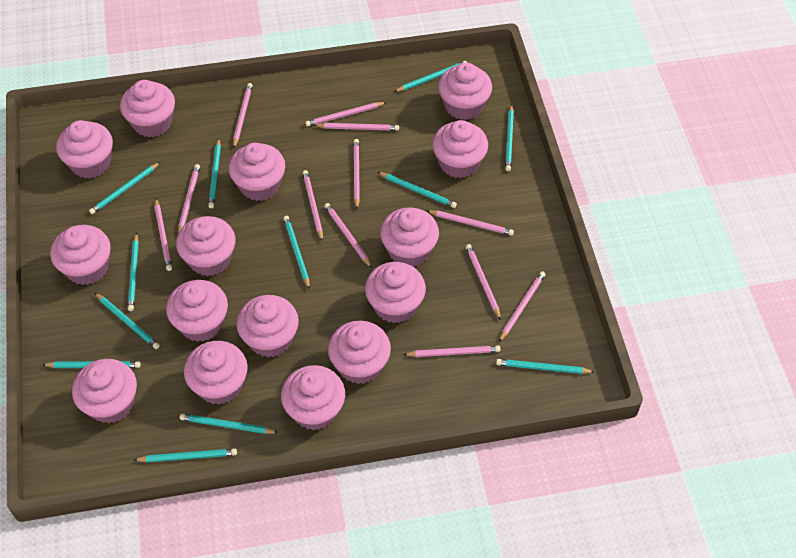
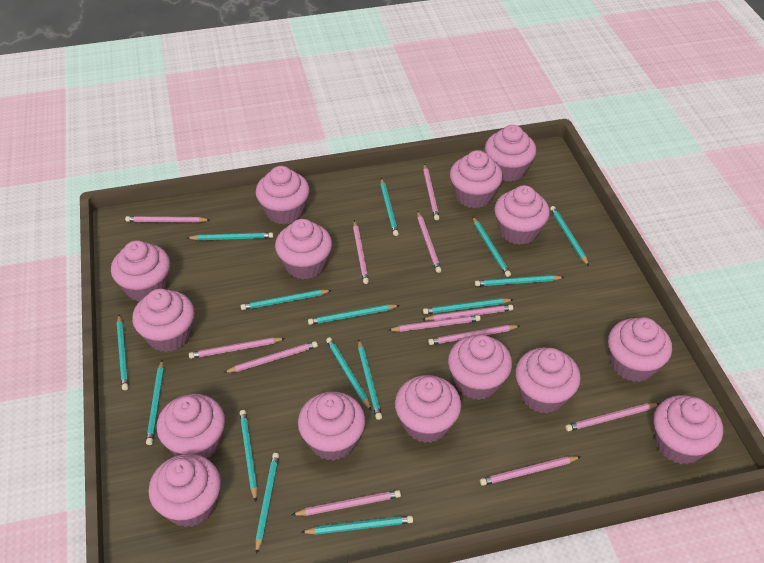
turquoise pencil: 12 -> 15

